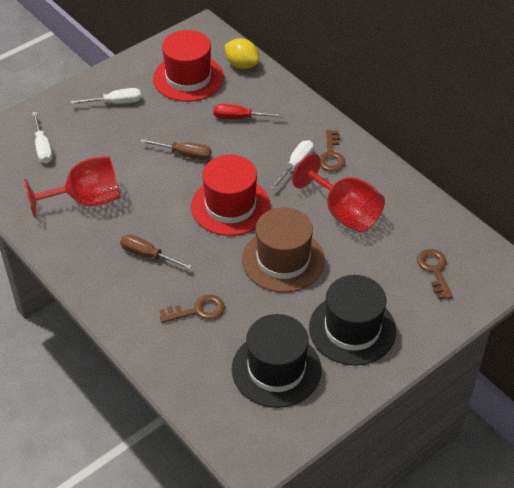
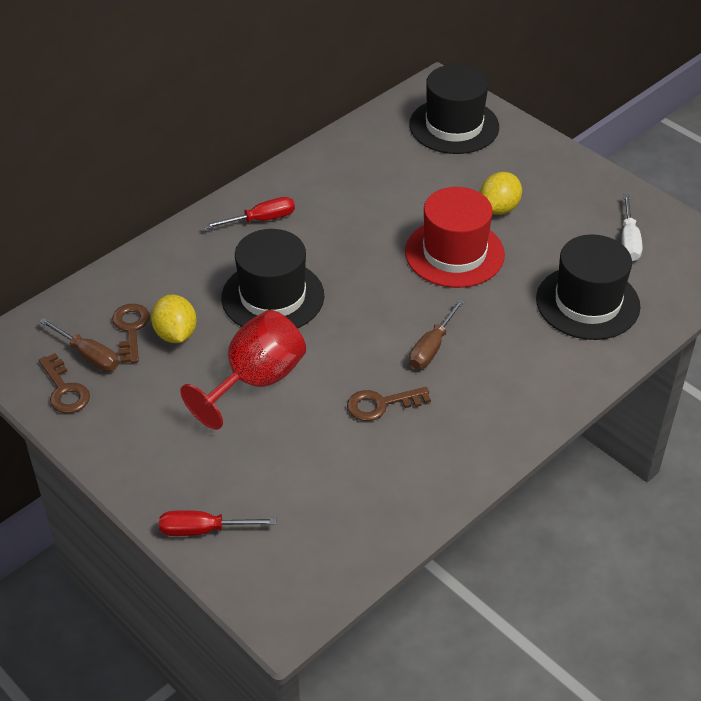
black hat: 2 -> 3
brown hat: 1 -> 0
red goblet: 2 -> 1
red hat: 2 -> 1
red screwdriver: 1 -> 2
white screwdriver: 3 -> 1
yellow lemon: 1 -> 2

